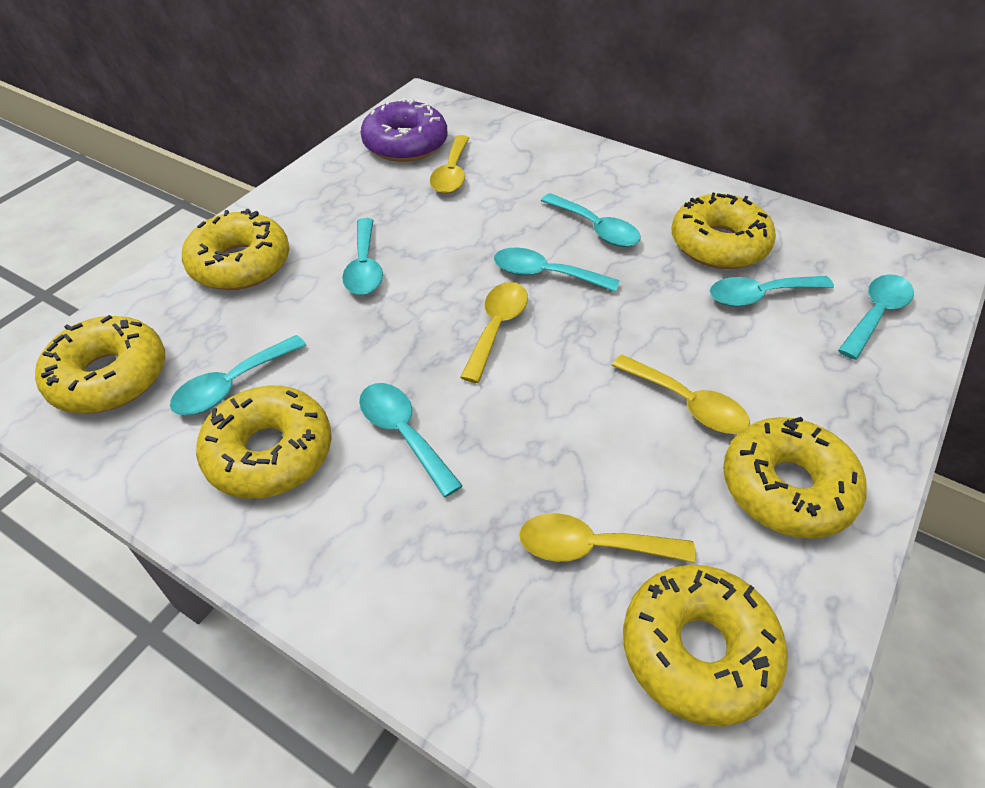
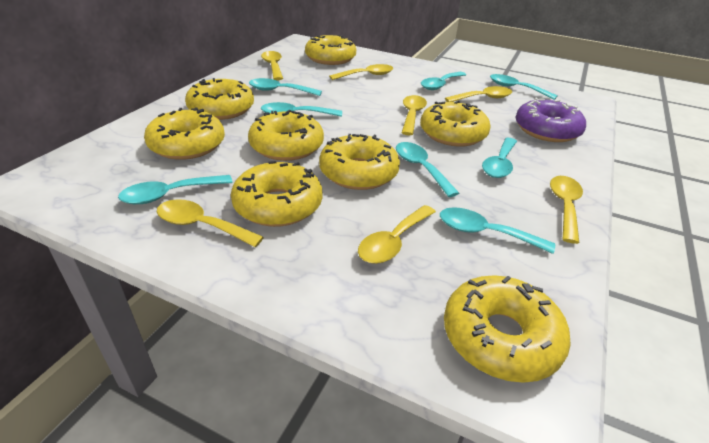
turquoise spoon: 7 -> 8
yellow donut: 6 -> 8
yellow spoon: 4 -> 7

